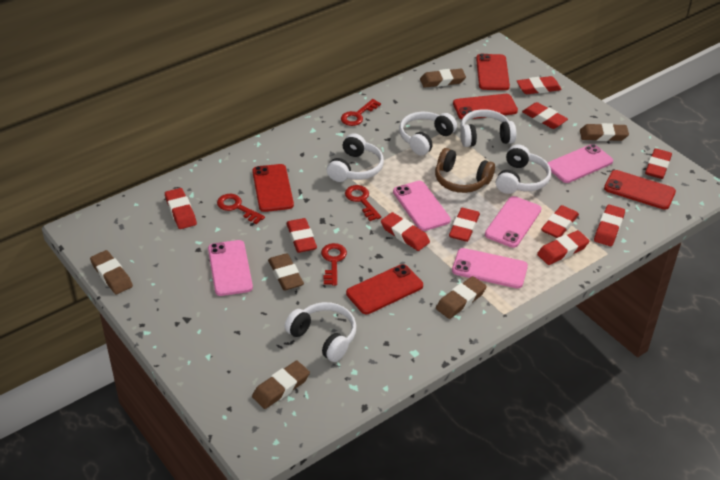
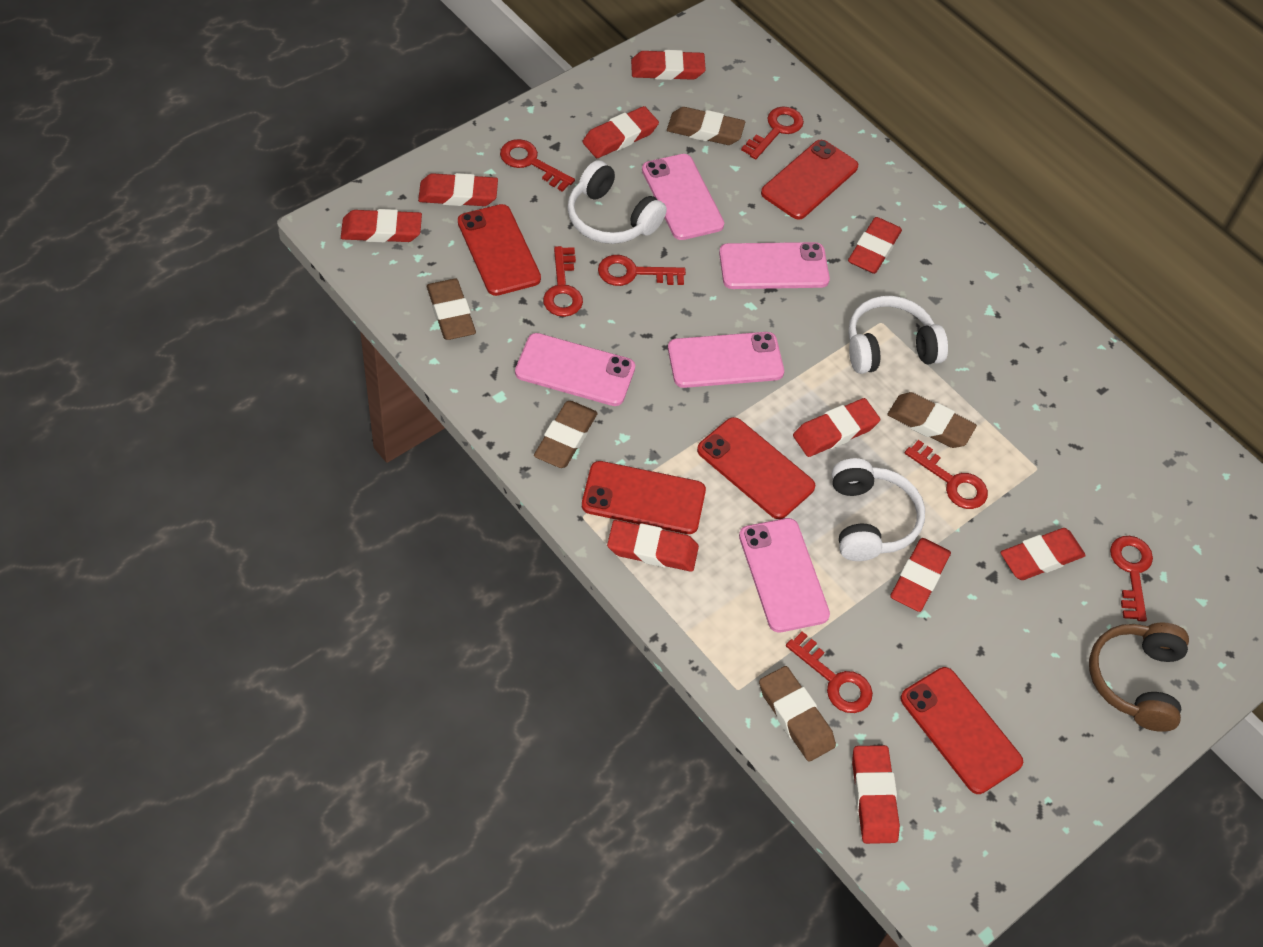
brown eraser: 6 -> 5
red key: 4 -> 7
white headphones: 5 -> 3

